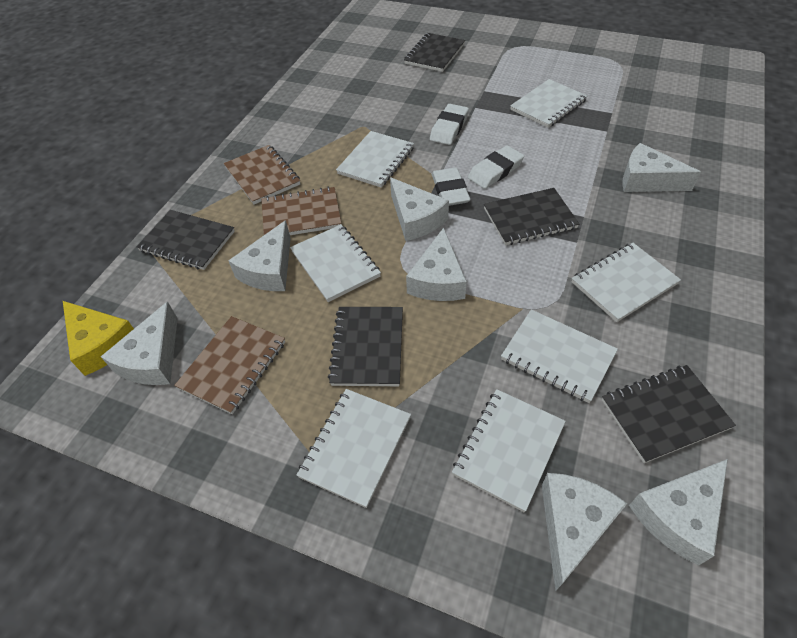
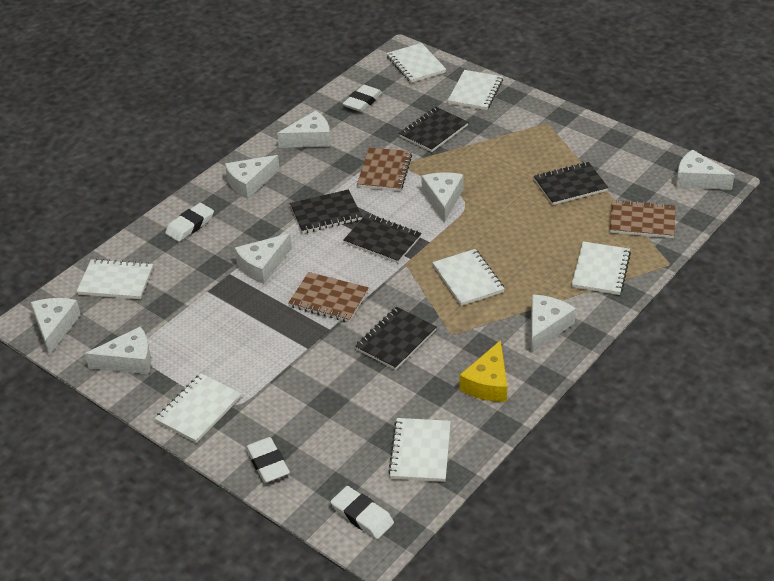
white cheese: 7 -> 8
white eraser: 3 -> 4

